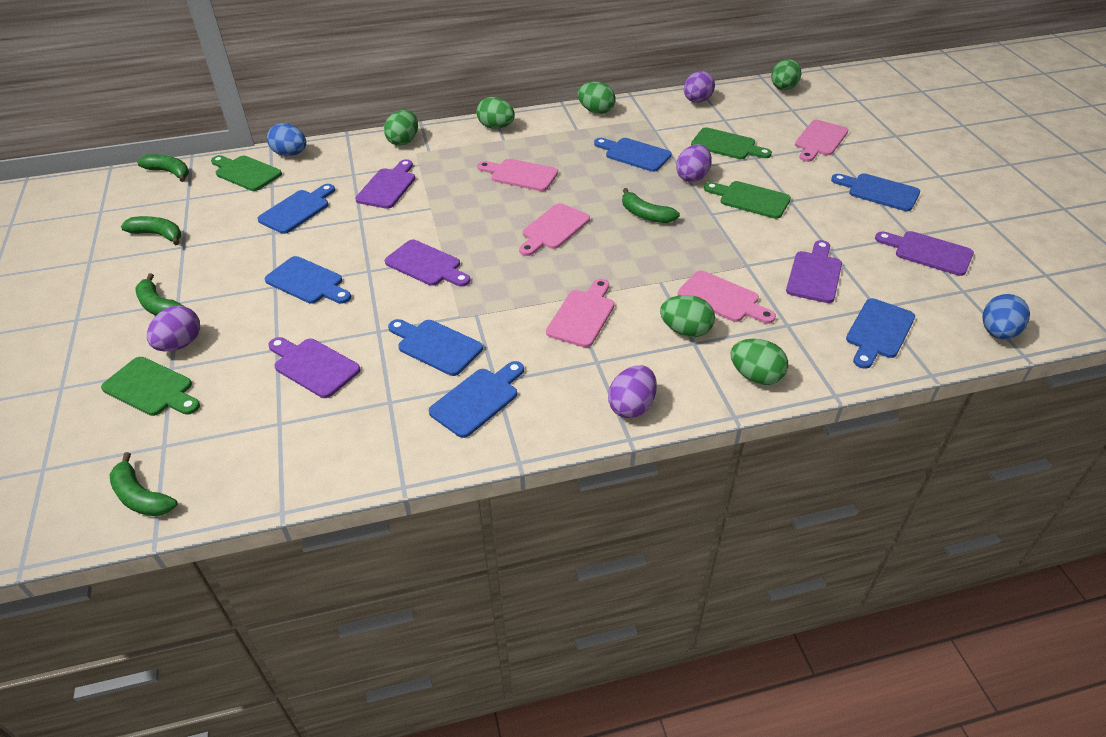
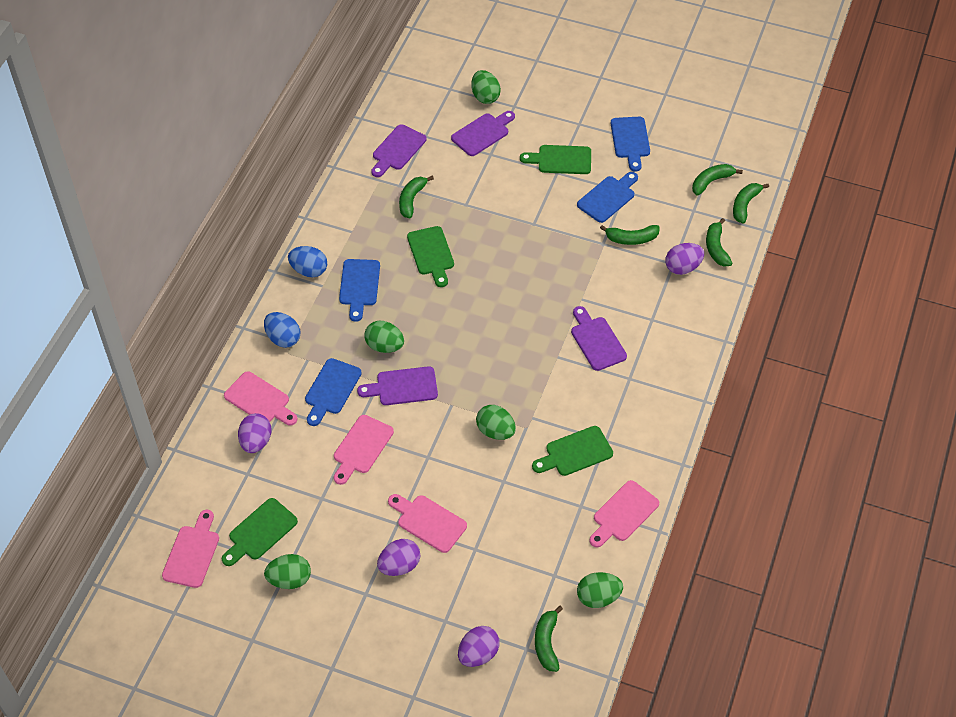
blue cutting board: 7 -> 4
green banana: 5 -> 6
green egg: 6 -> 5
purple cutting board: 5 -> 4

